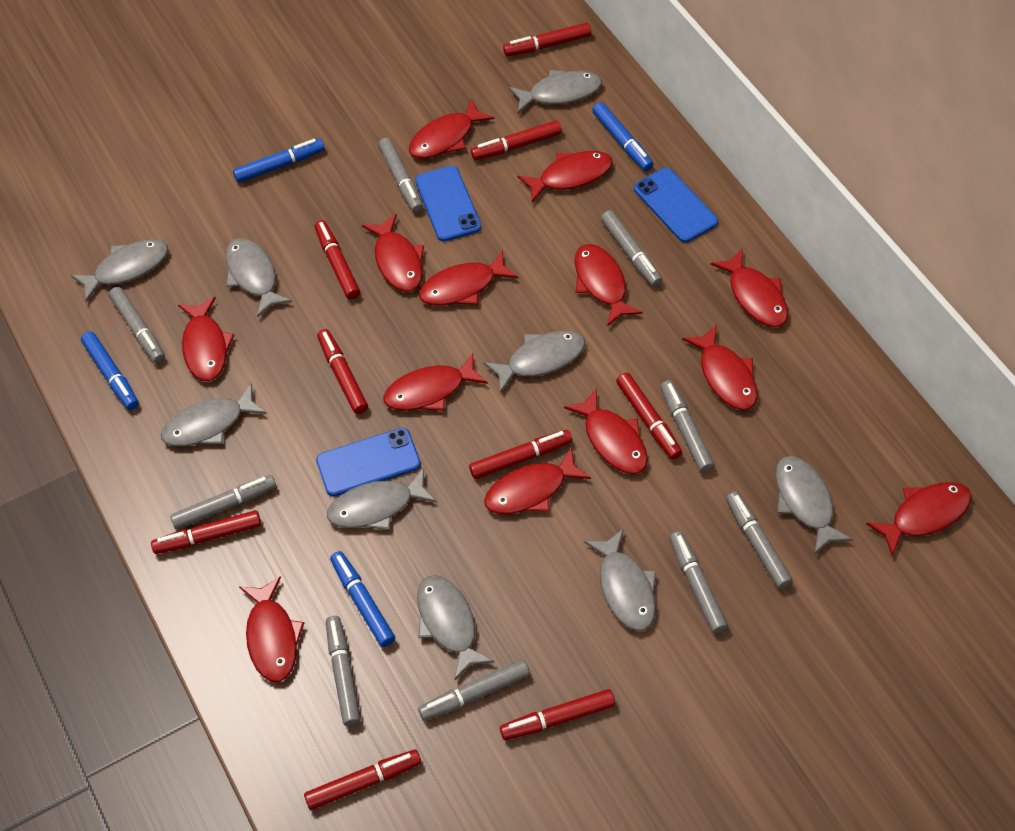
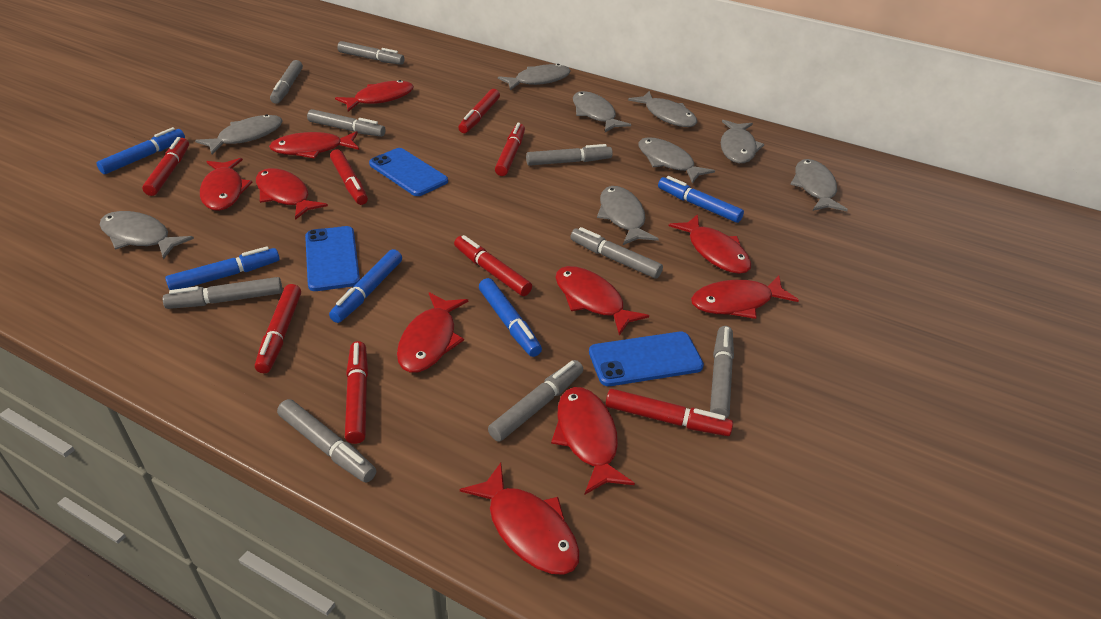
blue marker: 4 -> 5
red fish: 13 -> 10
red marker: 9 -> 8

